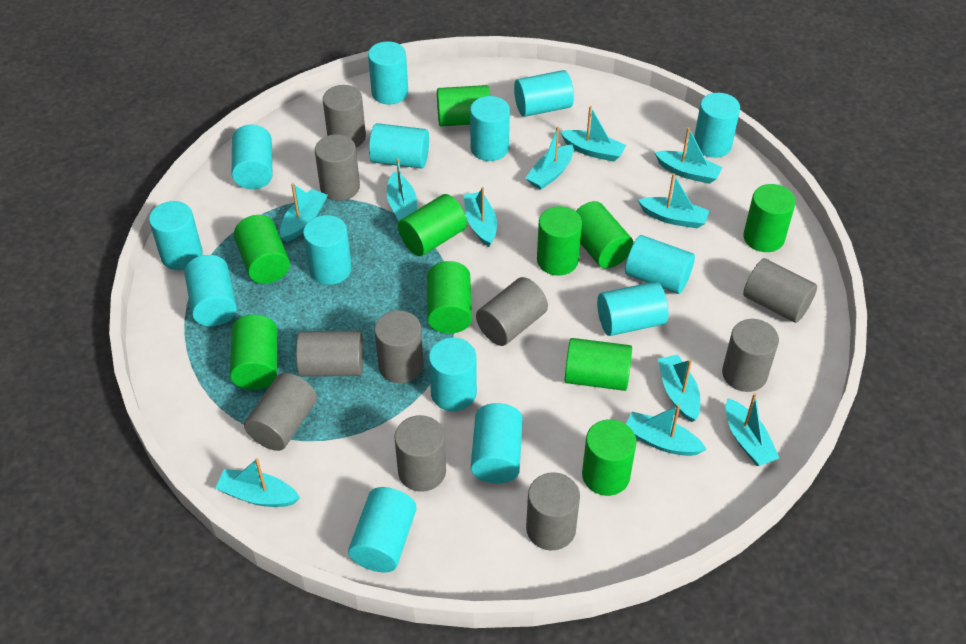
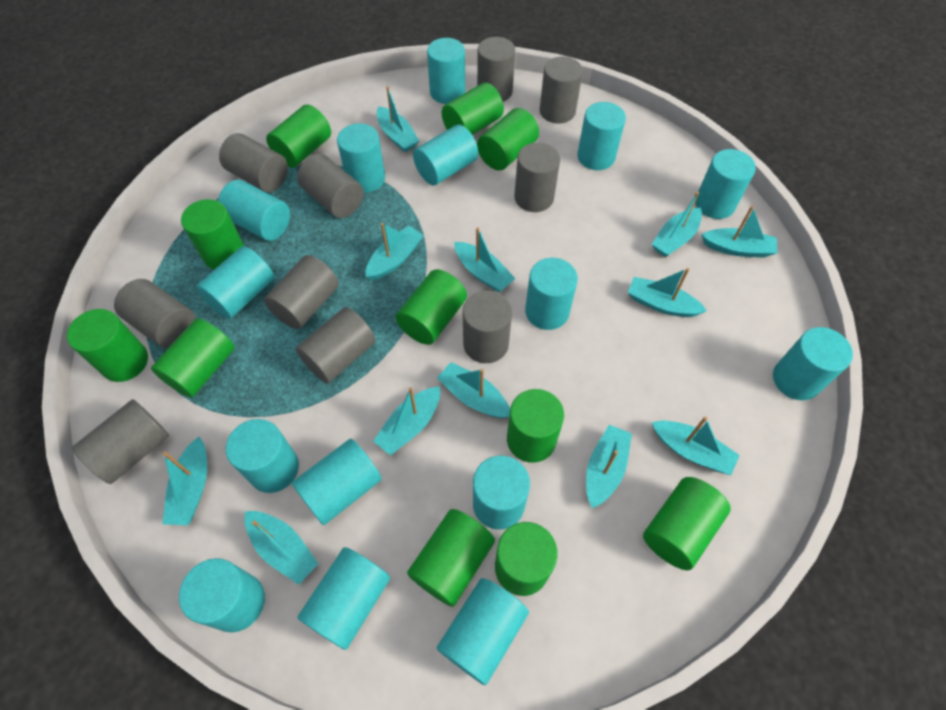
green cylinder: 10 -> 11
turquoise boat: 11 -> 12
turquoise cylinder: 14 -> 15

